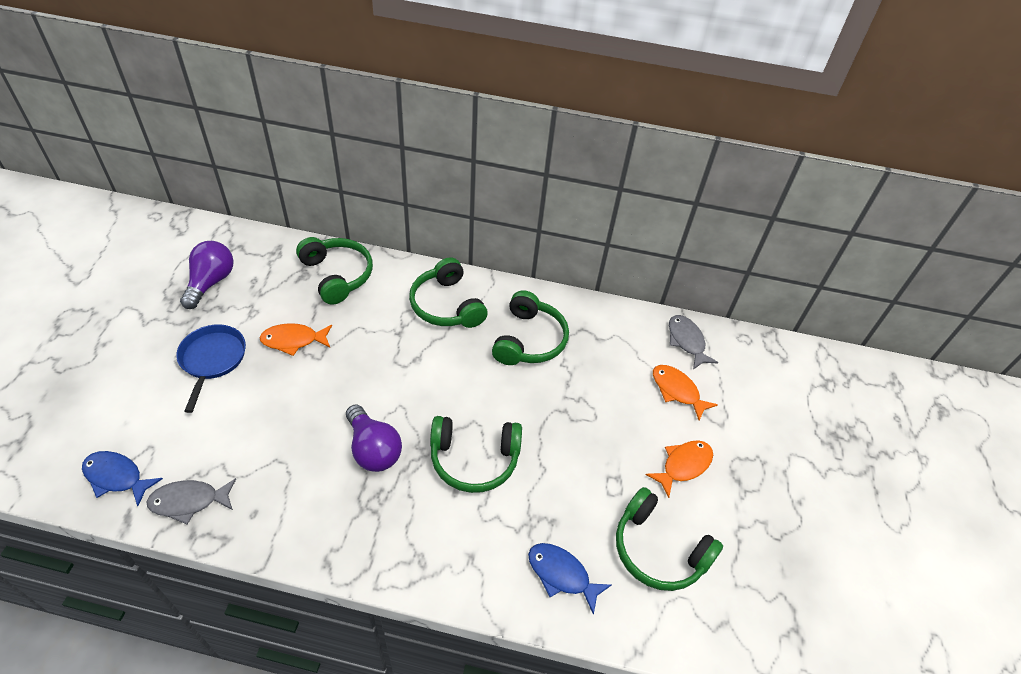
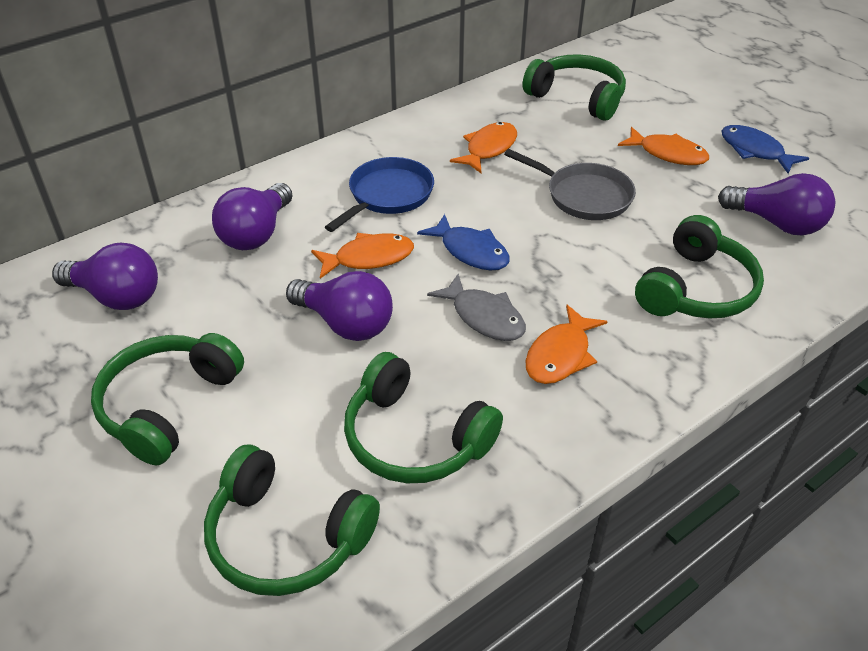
grey fish: 2 -> 1
grey pan: 0 -> 1
orange fish: 3 -> 4
purple light bulb: 2 -> 4

